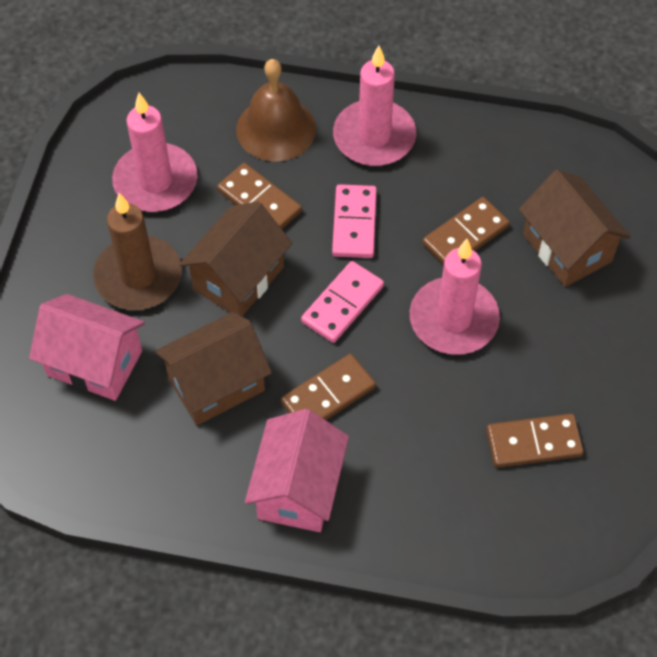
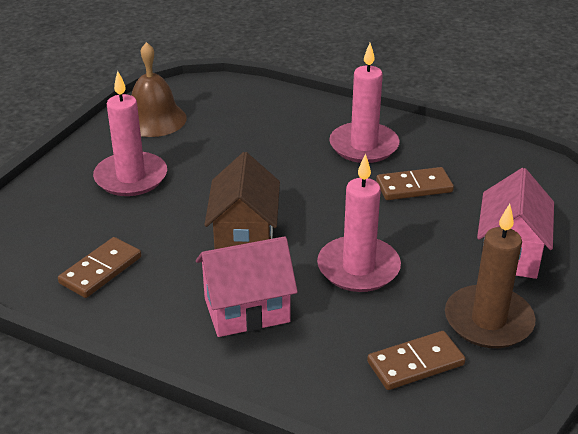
brown domino: 4 -> 3
brown house: 3 -> 1
pink domino: 2 -> 0

